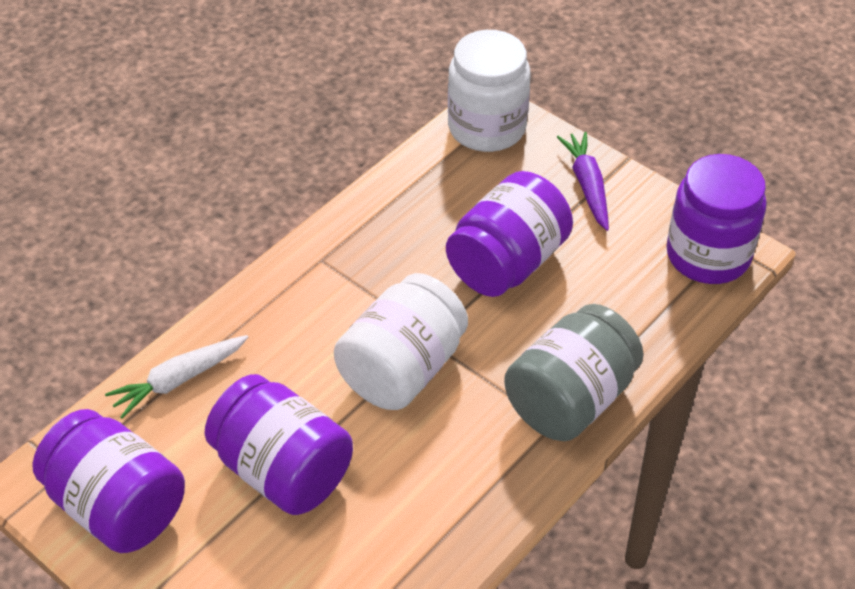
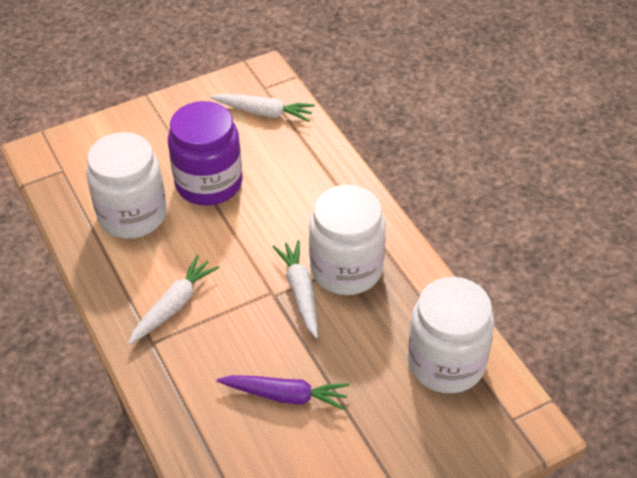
grey jar: 1 -> 0
purple jar: 4 -> 1
white carrot: 1 -> 3
white jar: 2 -> 3

